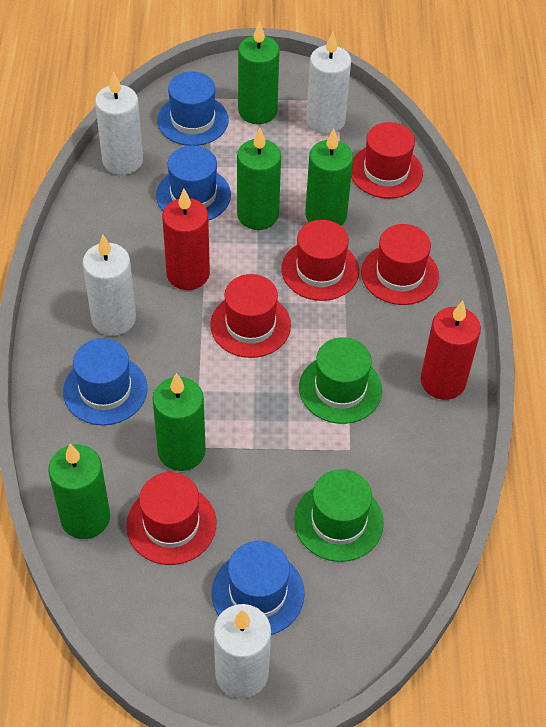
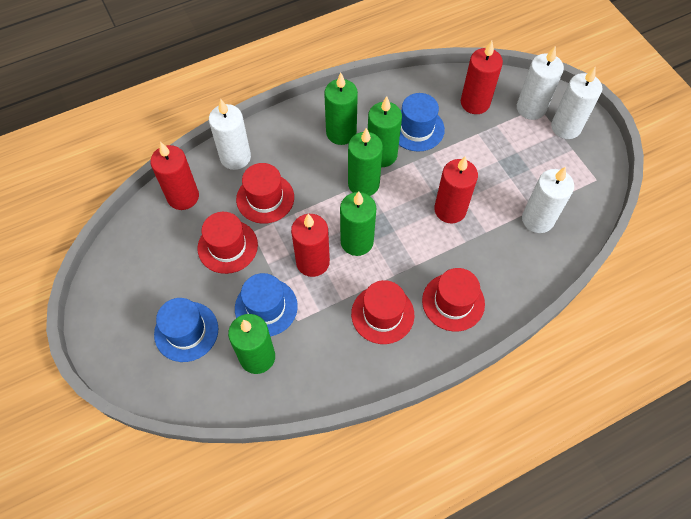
blue hat: 4 -> 3
green hat: 2 -> 0
red candle: 2 -> 4
red hat: 5 -> 4

